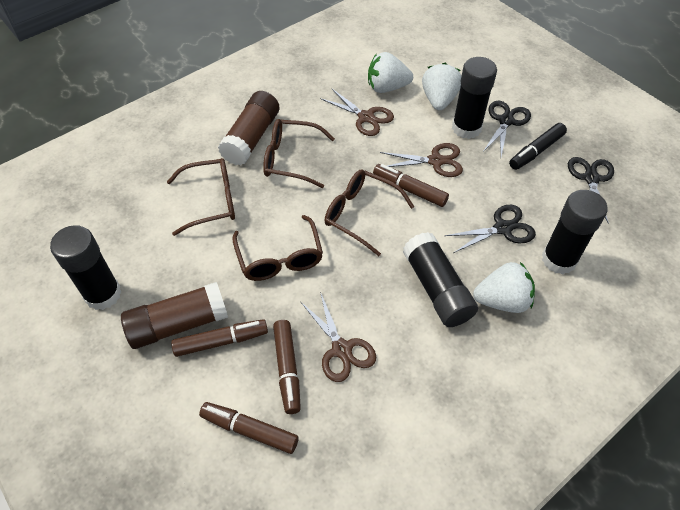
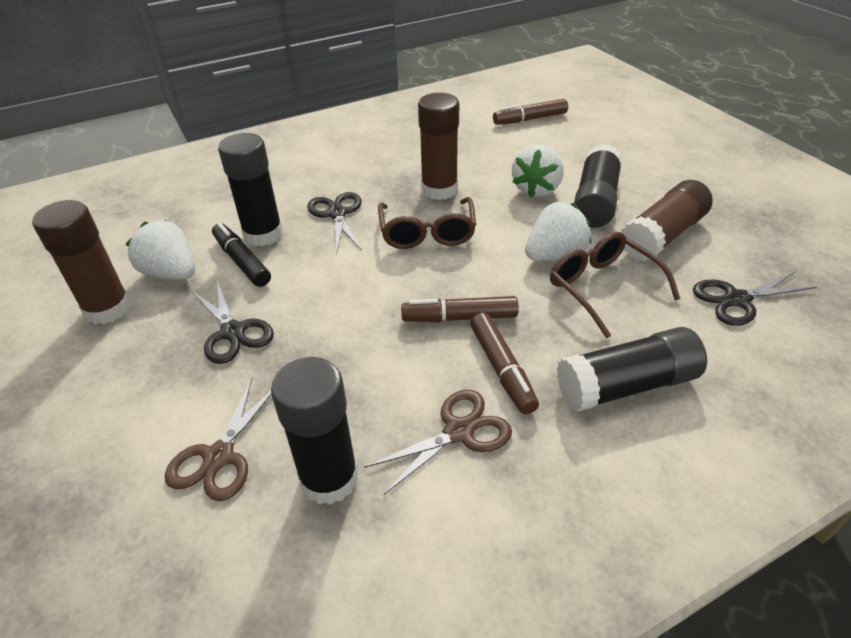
brown glasses: 4 -> 2
brown glue stick: 2 -> 3
brown marker: 4 -> 3
brown scissors: 3 -> 2

